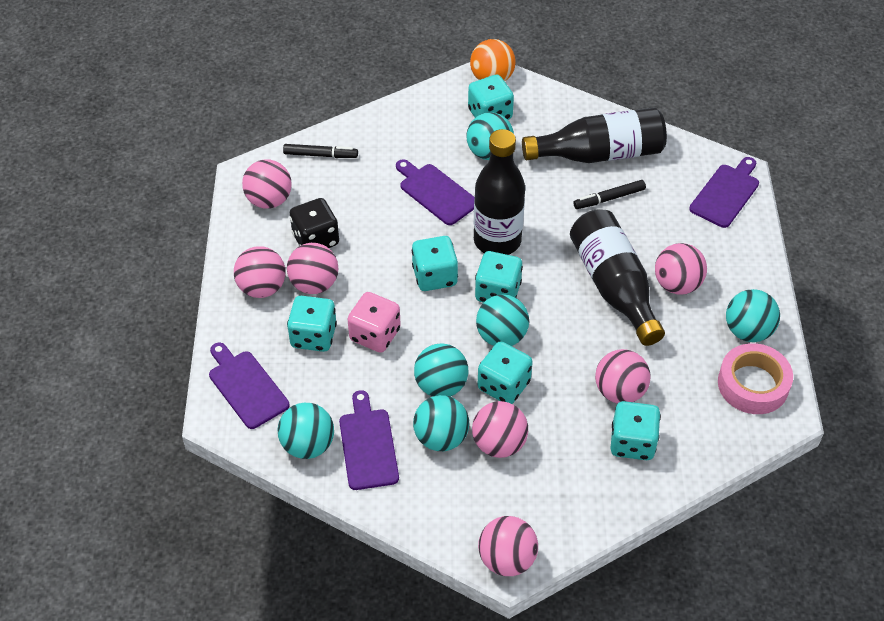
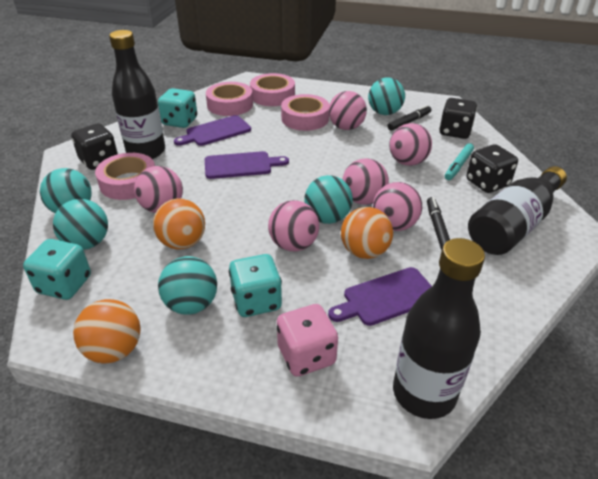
black dice: 1 -> 3
orange ball: 1 -> 3
pink ball: 7 -> 6
pink tape: 1 -> 4
purple cutting board: 4 -> 3
turquoise ball: 6 -> 5
turquoise dice: 6 -> 3
turquoise marker: 0 -> 1

